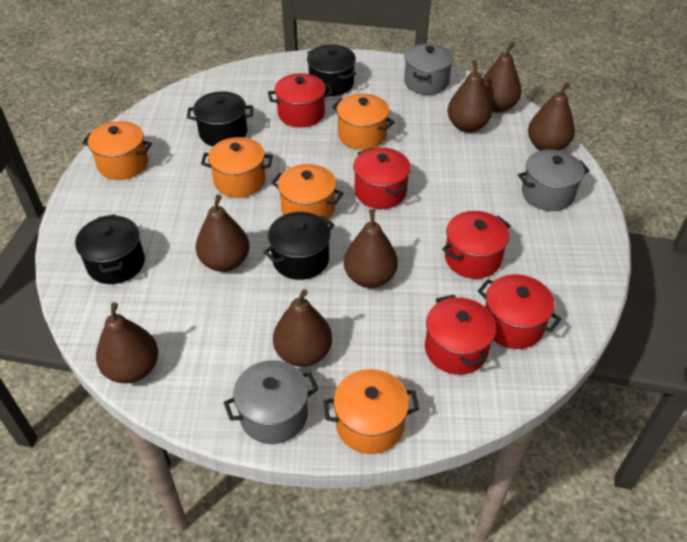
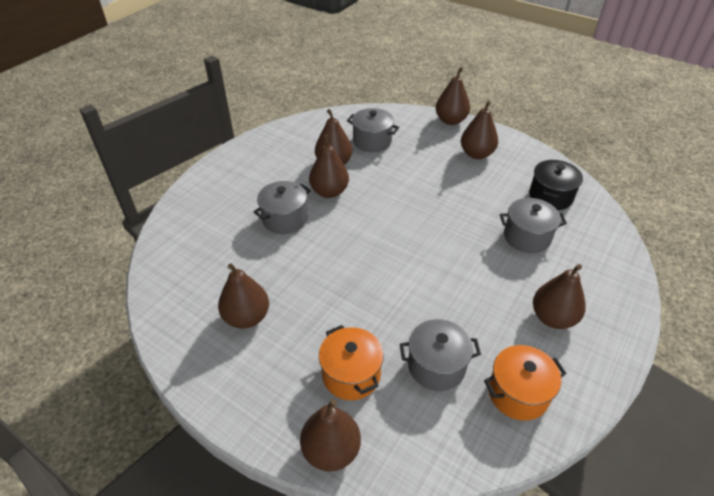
black pot: 4 -> 1
grey pot: 3 -> 4
orange pot: 5 -> 2
red pot: 5 -> 0

